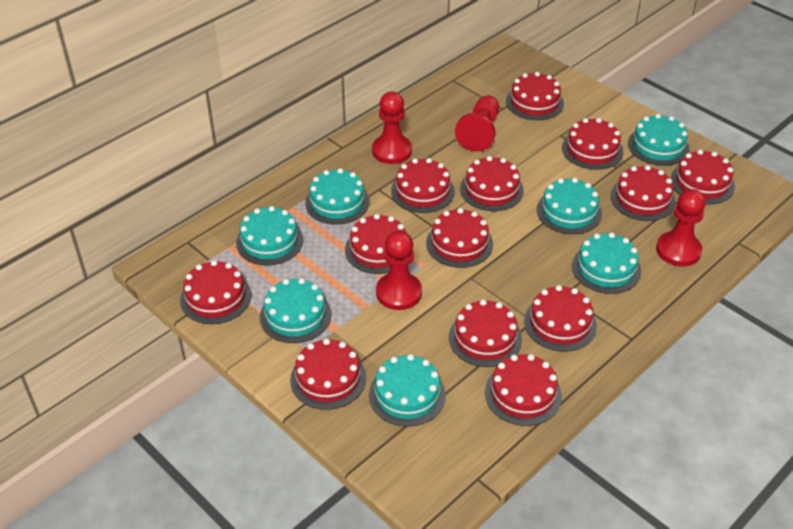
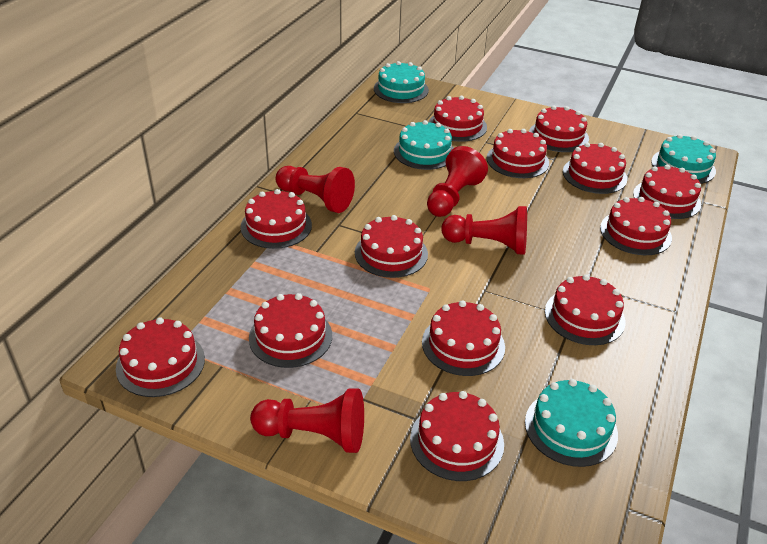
turquoise cake: 7 -> 4

